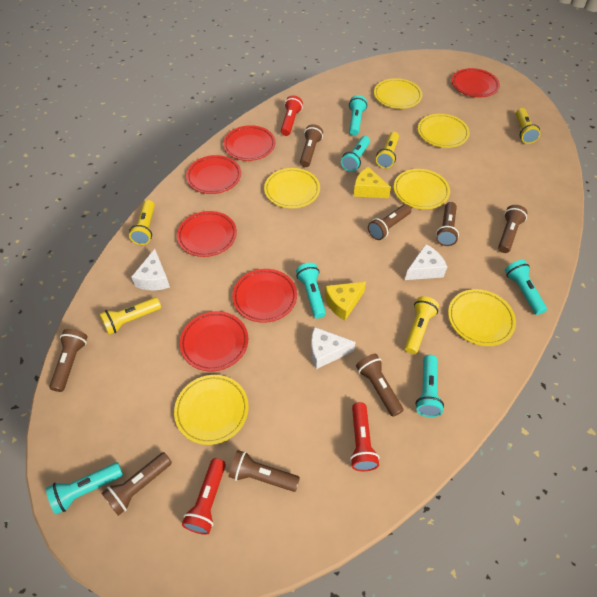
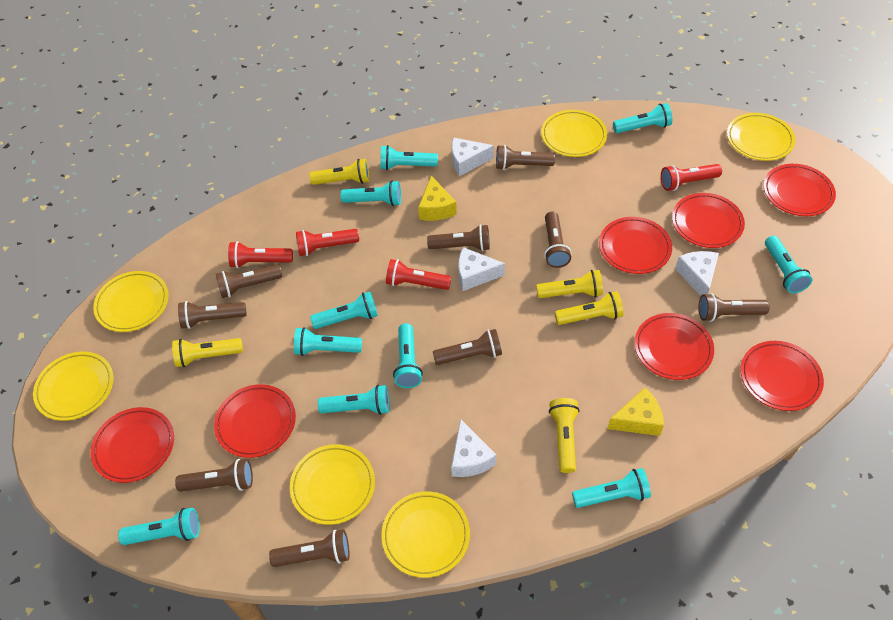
brown flashlight: 8 -> 9
red flashlight: 3 -> 4
red plate: 6 -> 7
turquoise flashlight: 6 -> 10
white cheese: 3 -> 4

